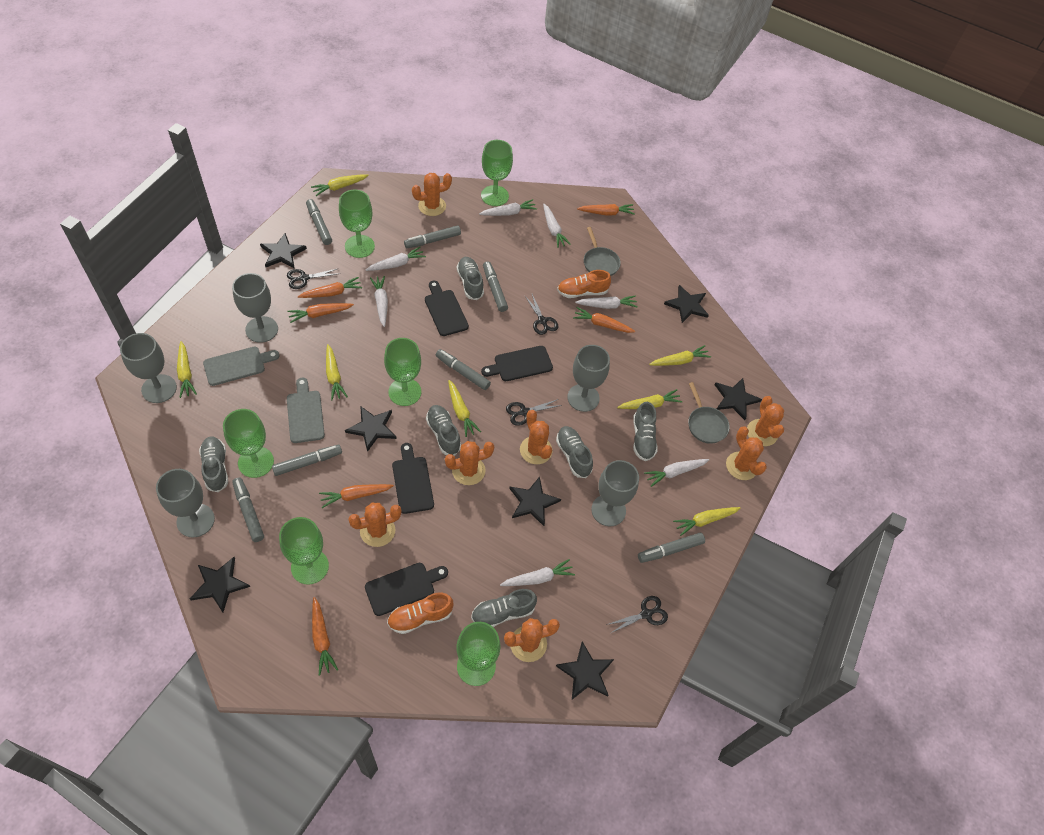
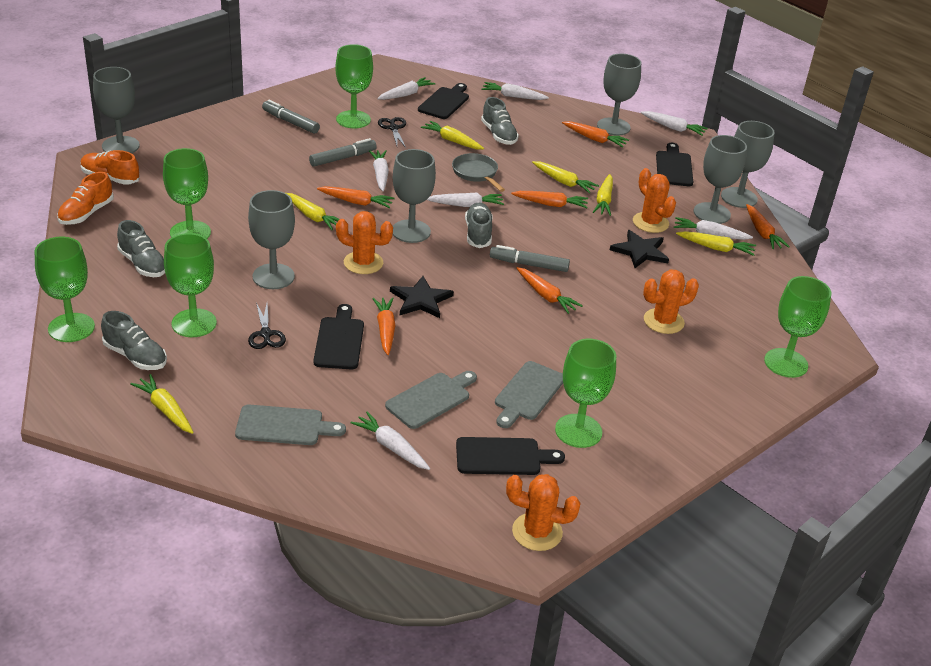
black scissors: 4 -> 2
black star: 7 -> 2
grey cutting board: 2 -> 3
grey goblet: 5 -> 6
grey marker: 7 -> 3
grey pan: 2 -> 1
grey shoe: 6 -> 4
orange cactus: 7 -> 4
yellow carrot: 7 -> 6

